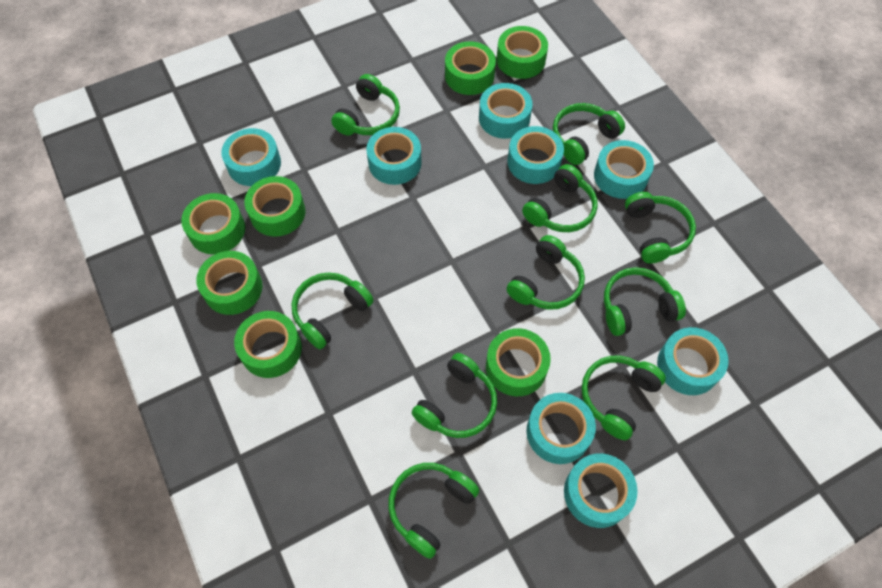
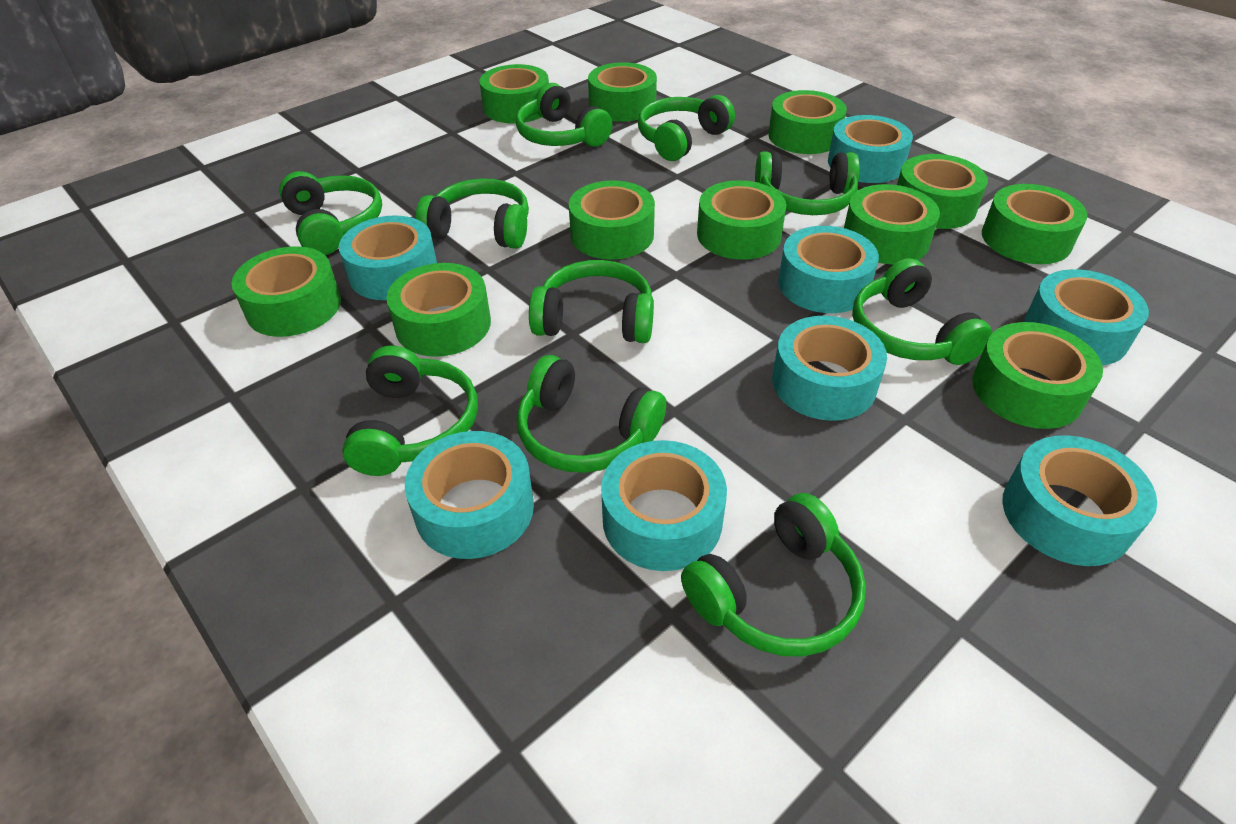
green tape: 7 -> 11

